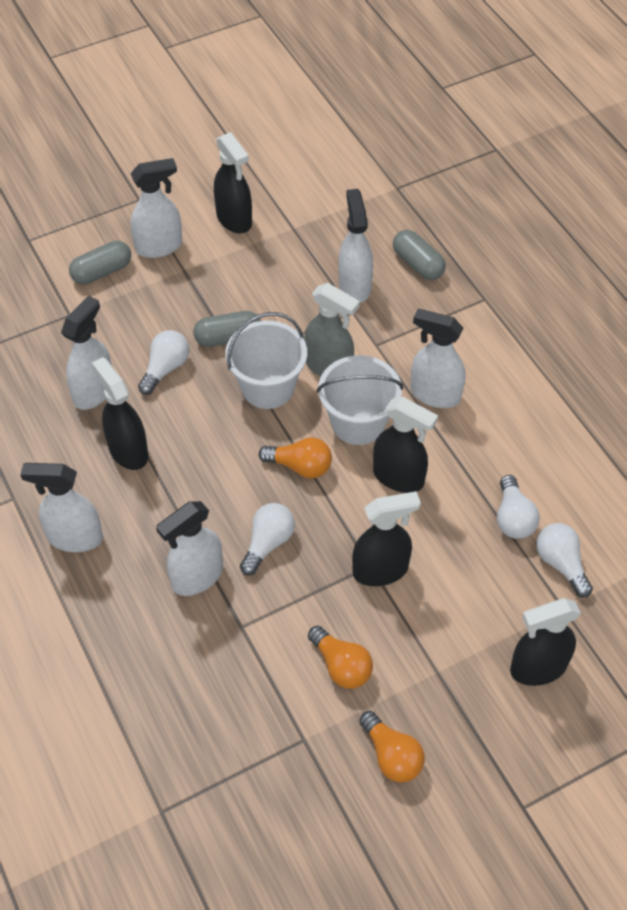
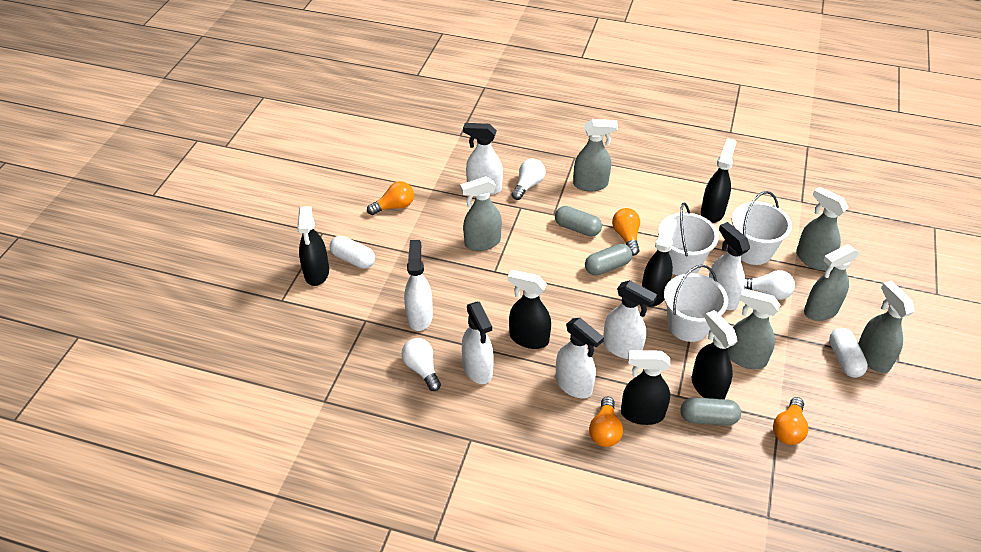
black spray bottle: 5 -> 6
grey spray bottle: 1 -> 6
orange light bulb: 3 -> 4
white bucket: 2 -> 3
white capsule: 0 -> 2
white light bulb: 4 -> 3

